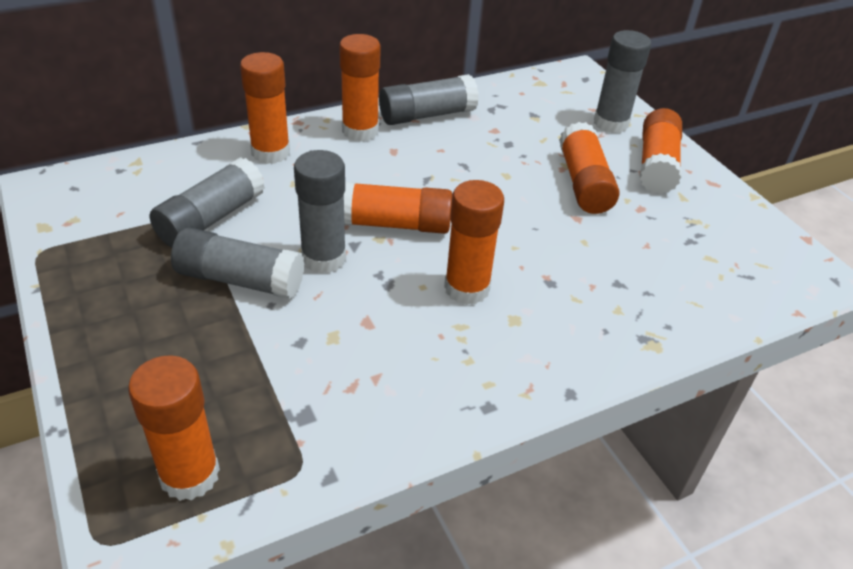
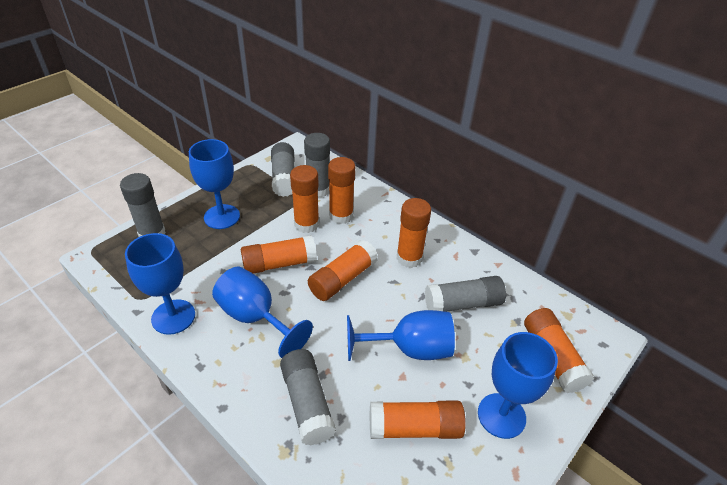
blue goblet: 0 -> 5

